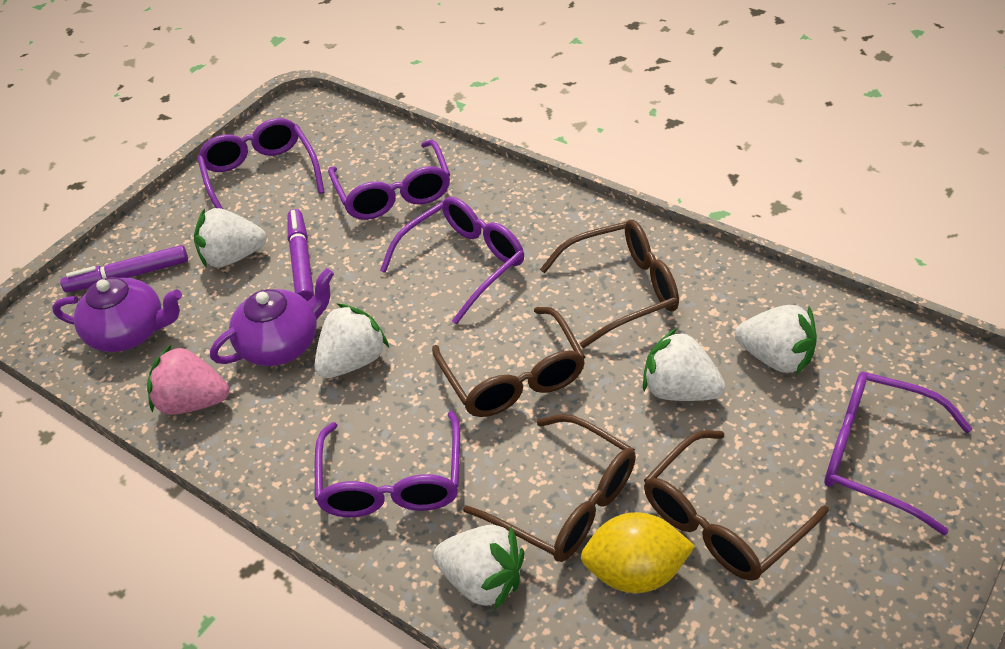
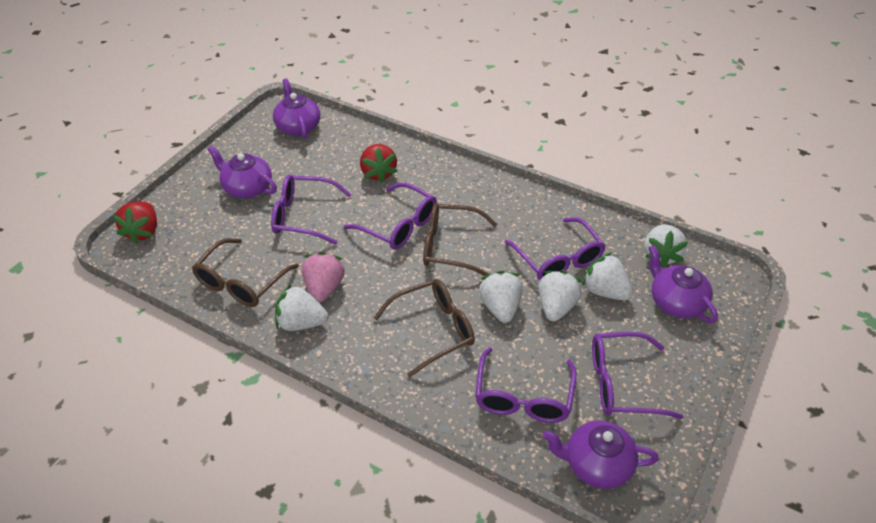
brown glasses: 4 -> 3
purple marker: 2 -> 0
purple teapot: 2 -> 4
red strawberry: 0 -> 2
yellow lemon: 1 -> 0

